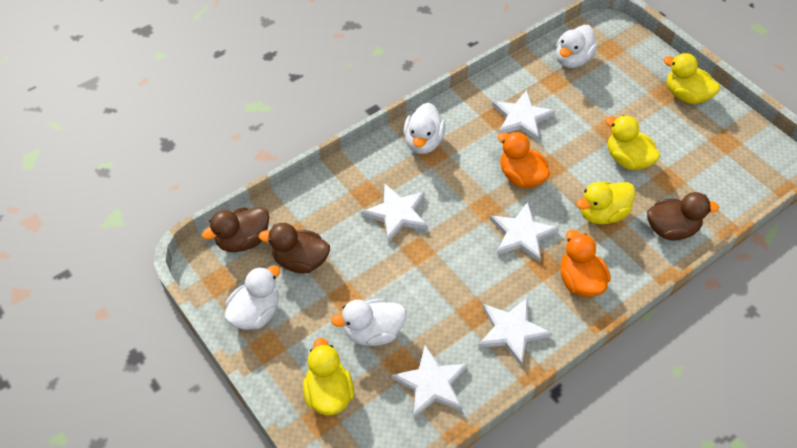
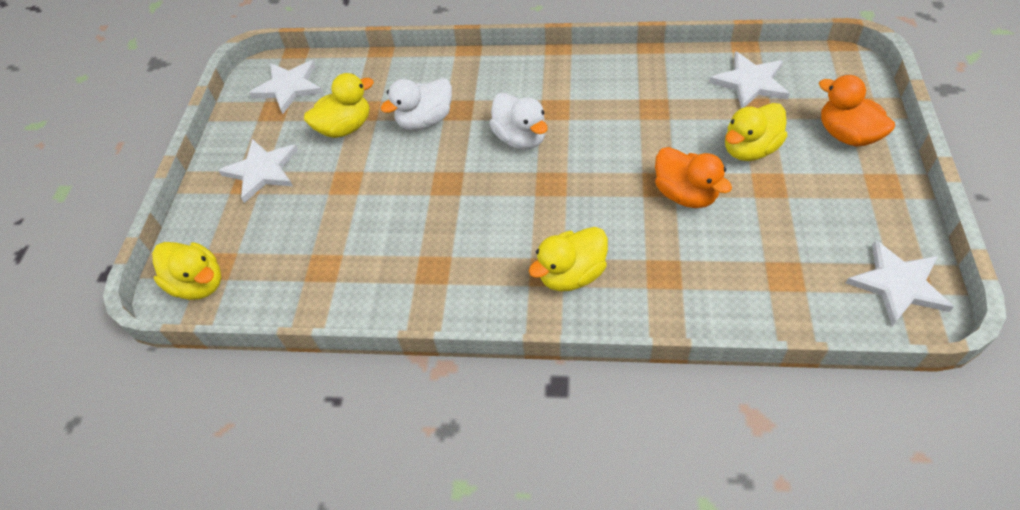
brown duck: 3 -> 0
white duck: 4 -> 2
white star: 5 -> 4

